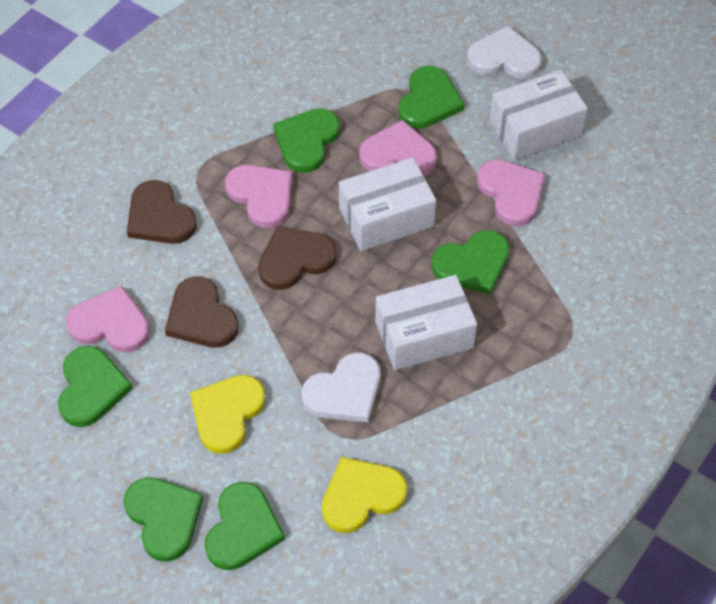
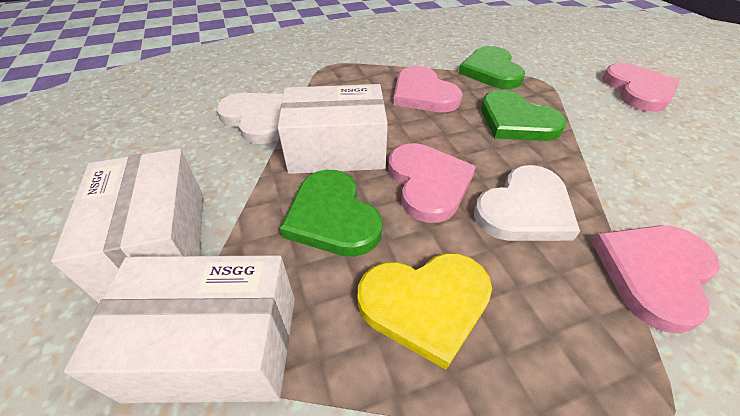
brown heart: 3 -> 0
green heart: 6 -> 3
yellow heart: 2 -> 1

